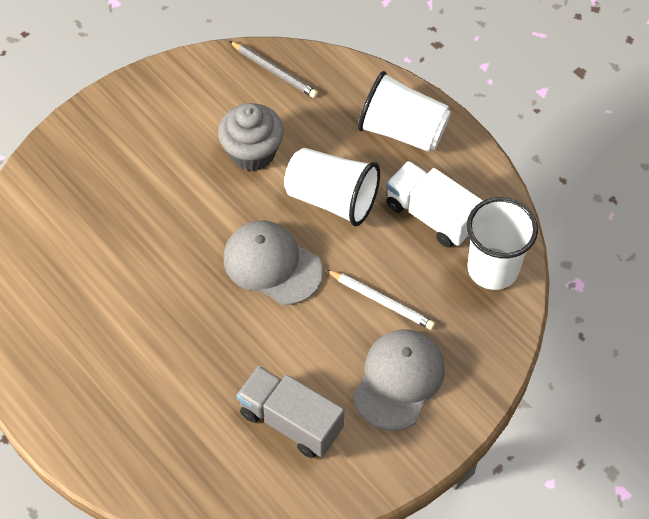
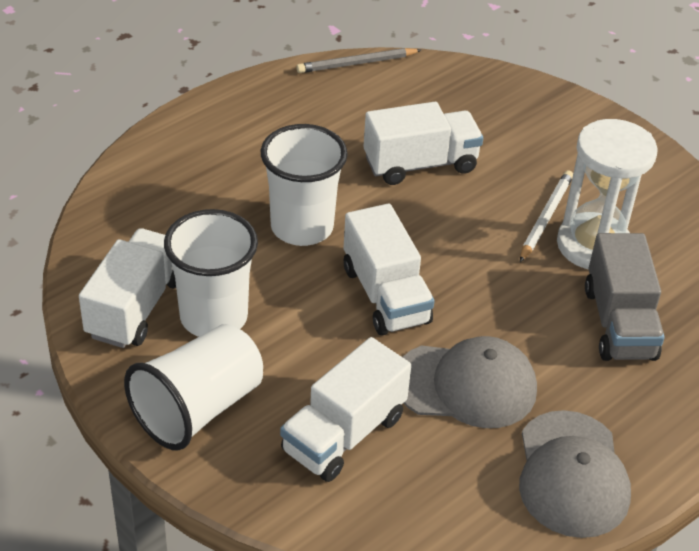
grey cupcake: 1 -> 0
white hourglass: 0 -> 1
white truck: 1 -> 4

